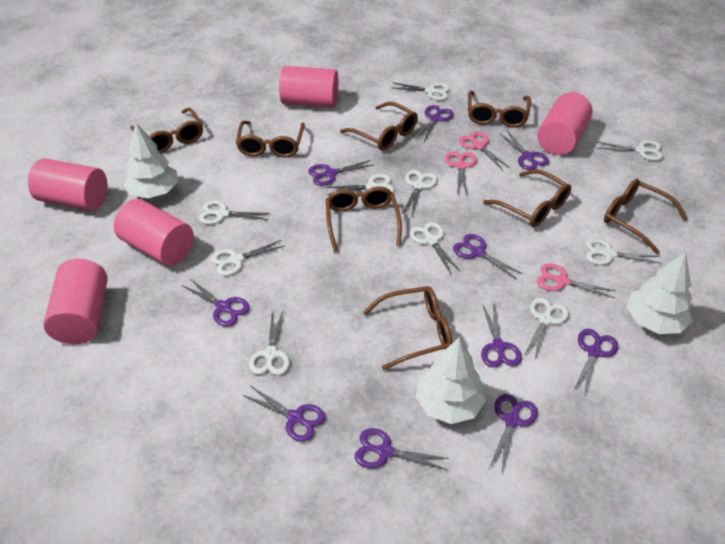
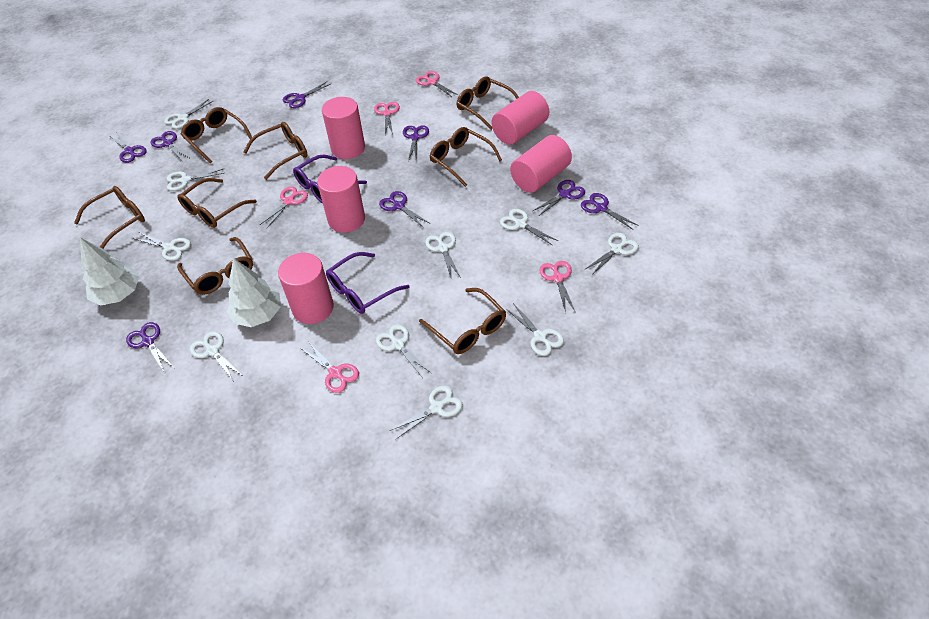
pink scissors: 3 -> 5
purple glasses: 0 -> 2
purple scissors: 10 -> 8
white tree: 3 -> 2

